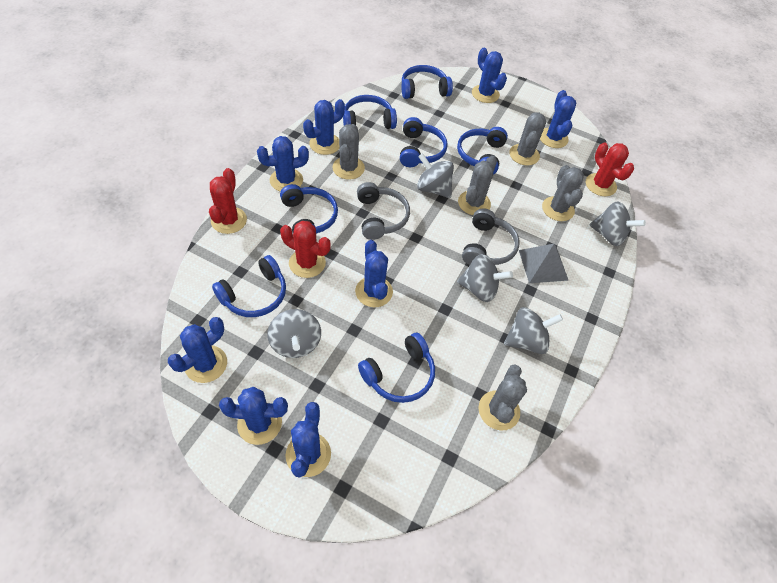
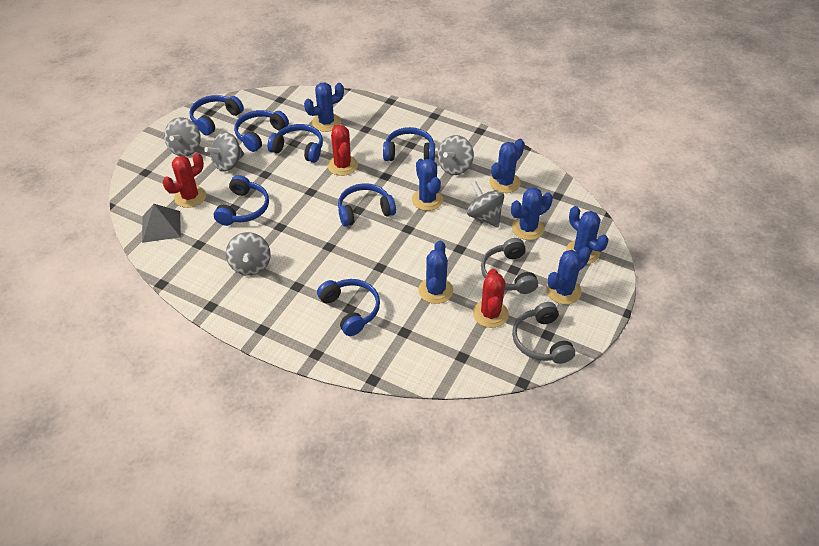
blue cactus: 8 -> 7
grey cactus: 5 -> 0

